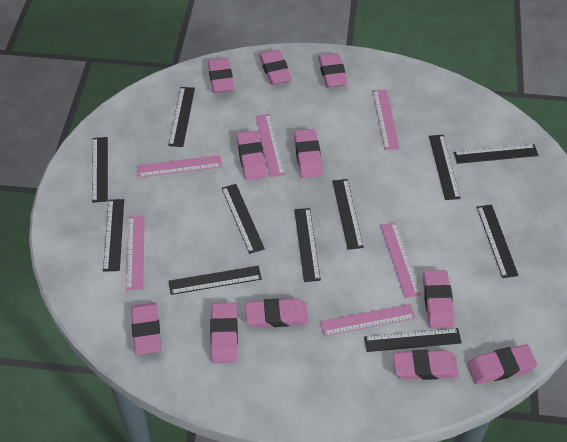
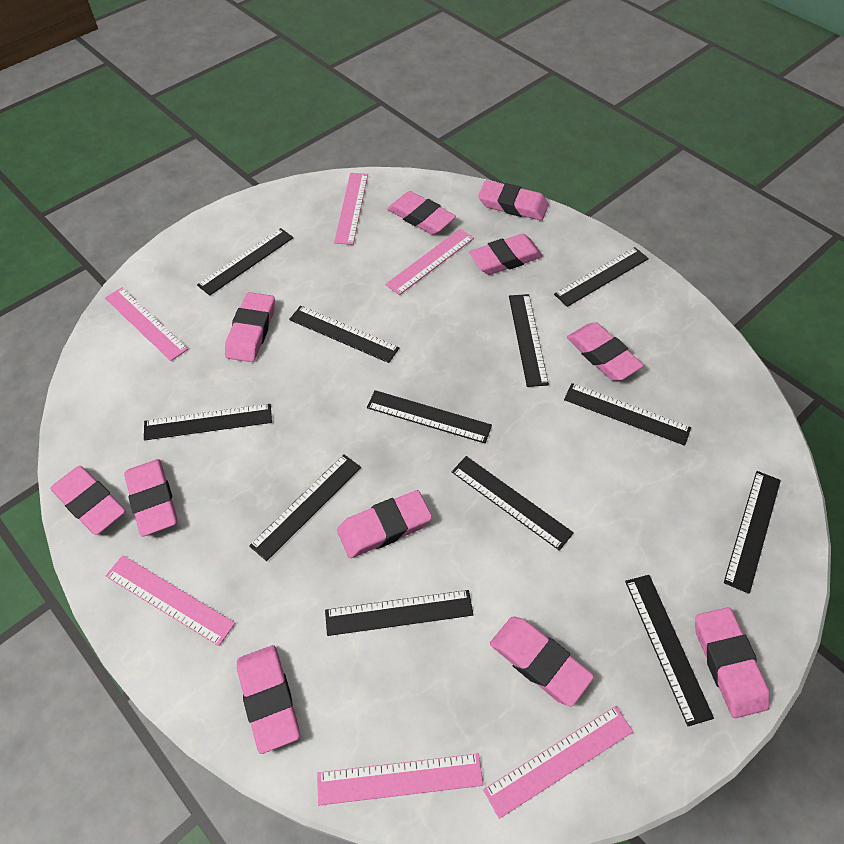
black ruler: 11 -> 12

